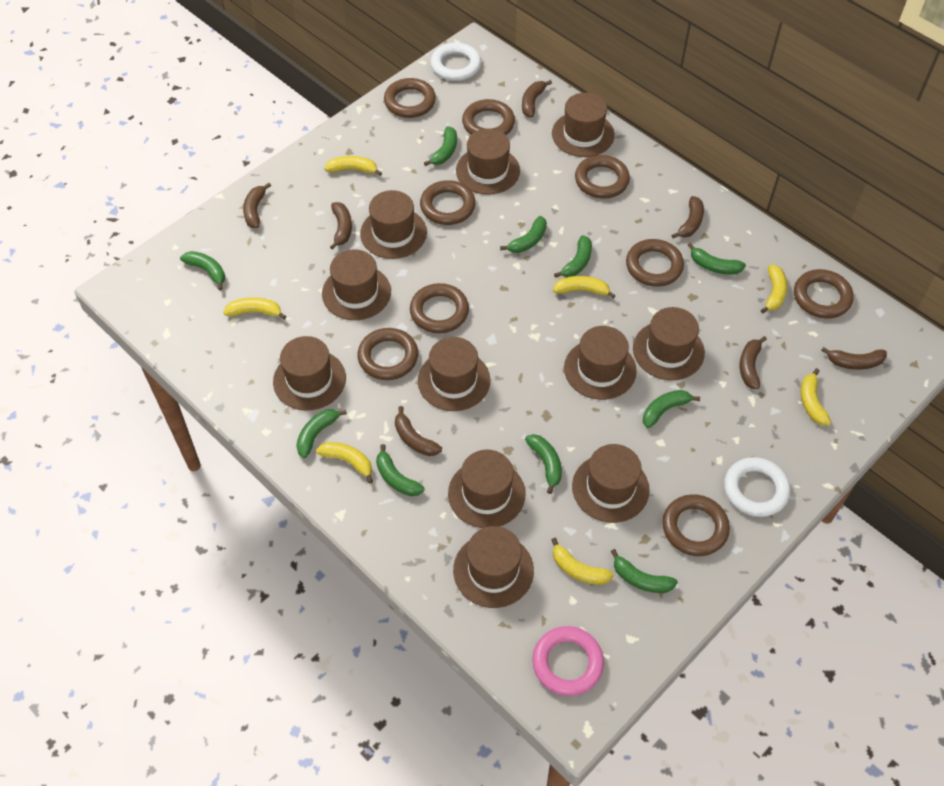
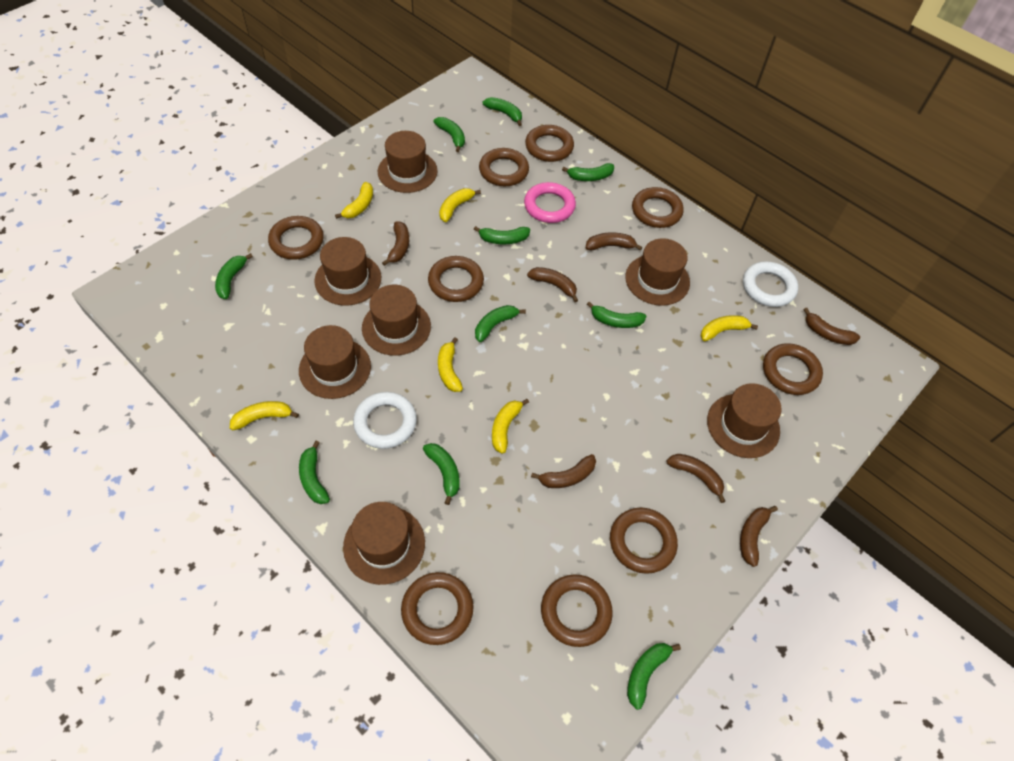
brown hat: 11 -> 7
yellow banana: 7 -> 6

